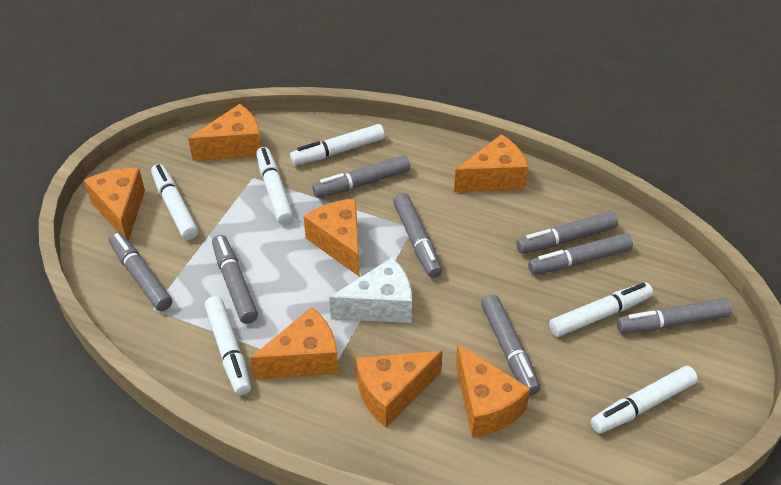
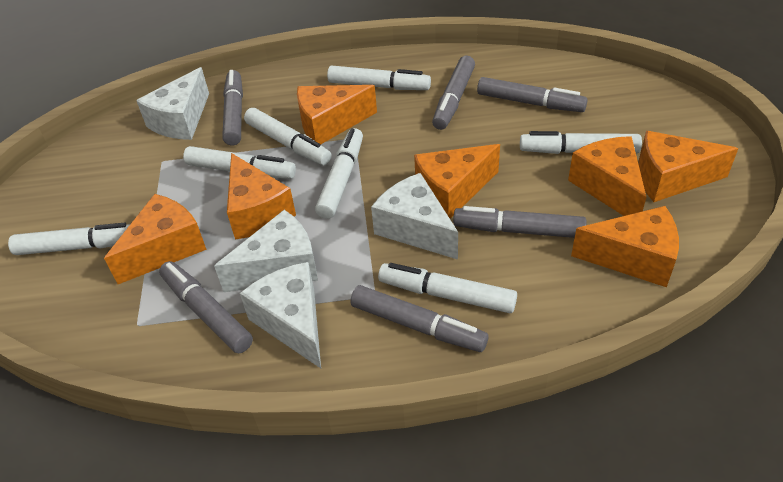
grey marker: 8 -> 6
white cheese: 1 -> 4
white marker: 6 -> 7

